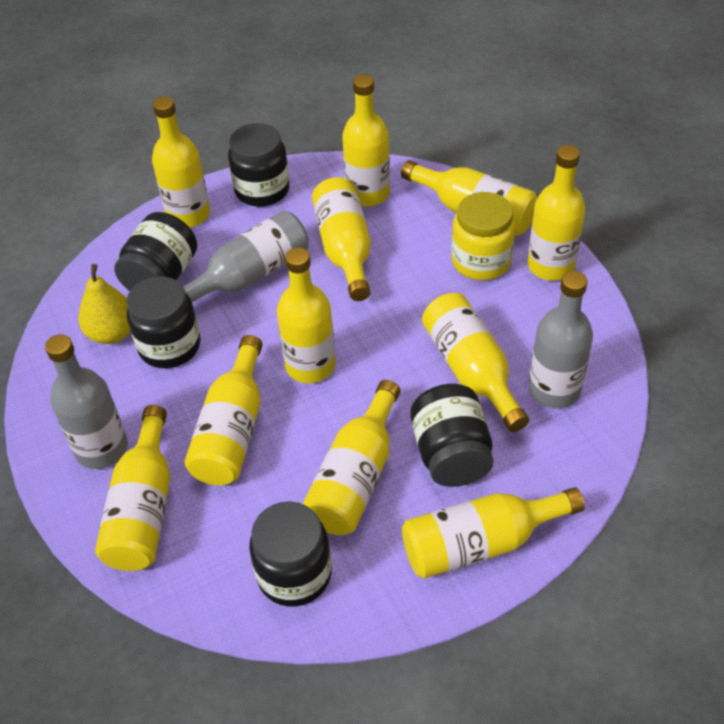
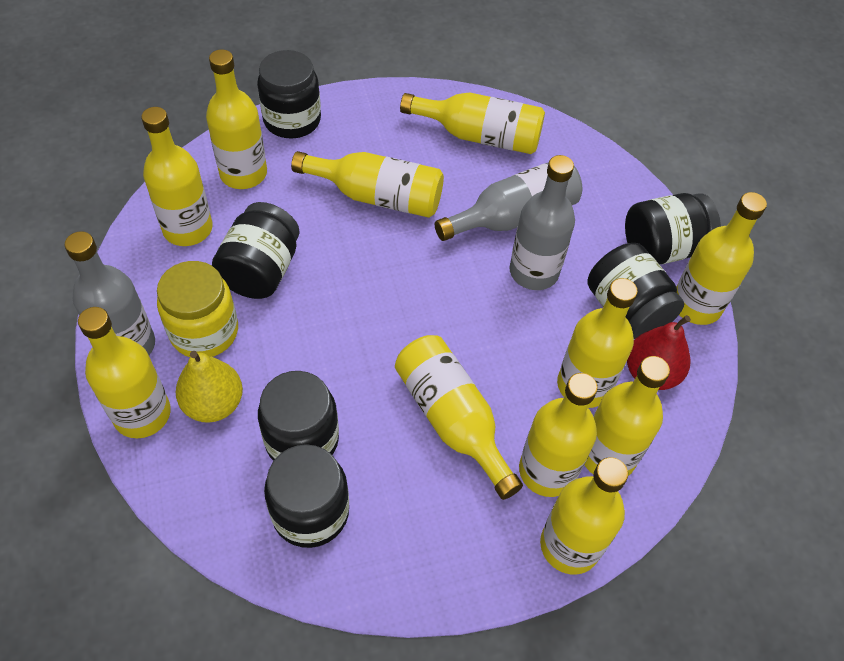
black jar: 5 -> 6
red pear: 0 -> 1

